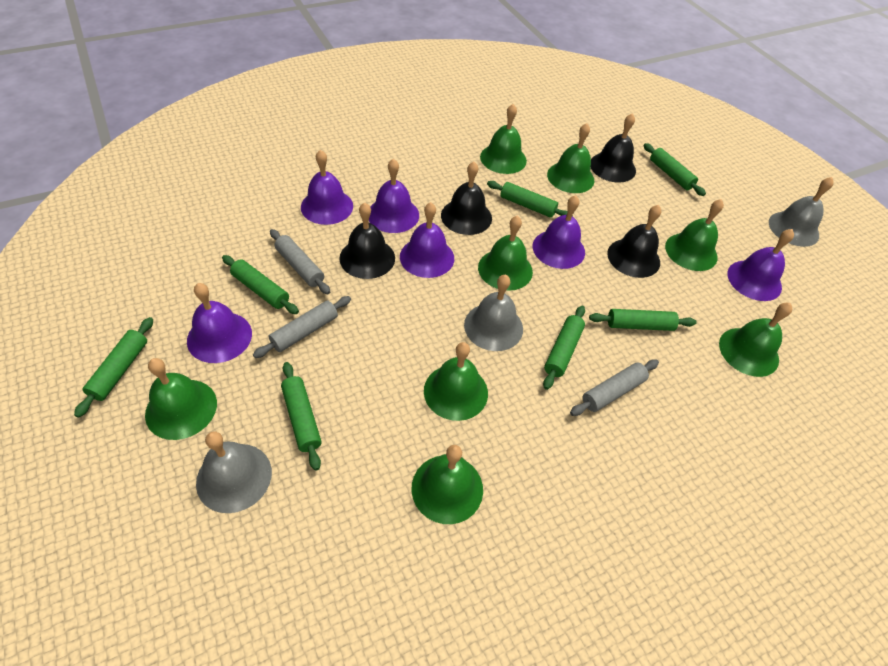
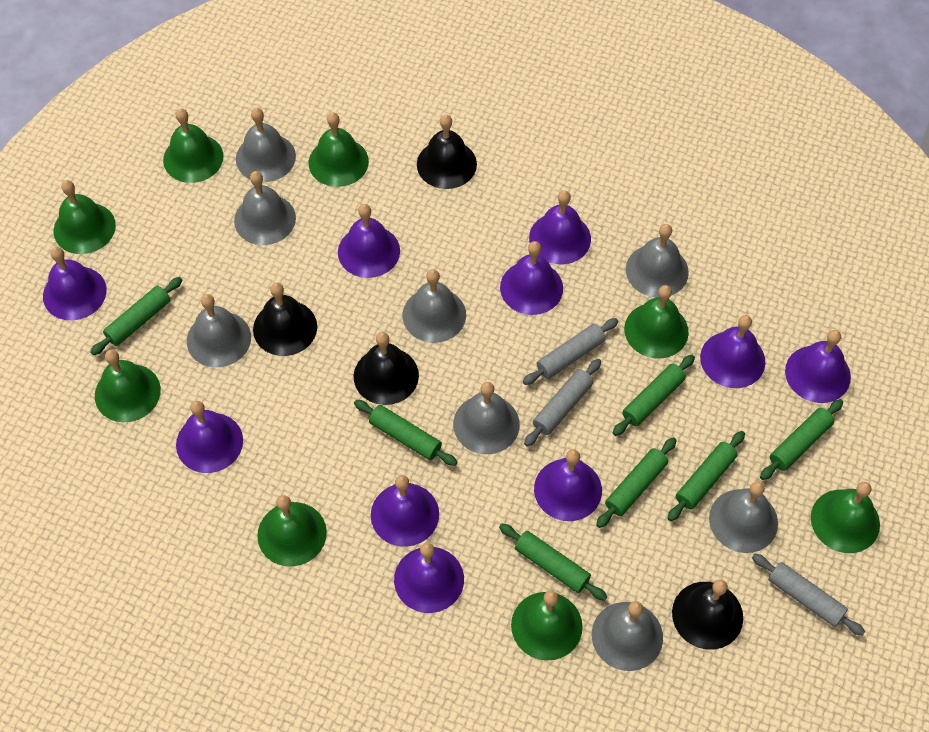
grey bell: 3 -> 8
purple bell: 6 -> 10

